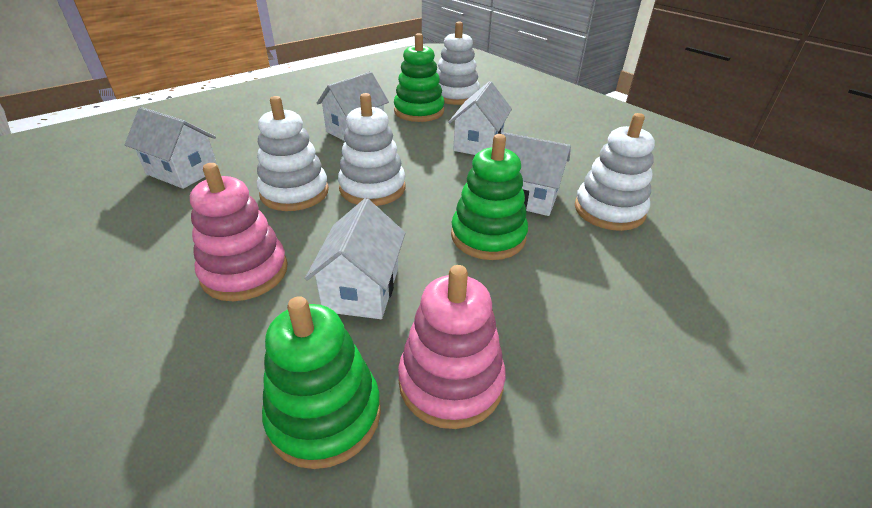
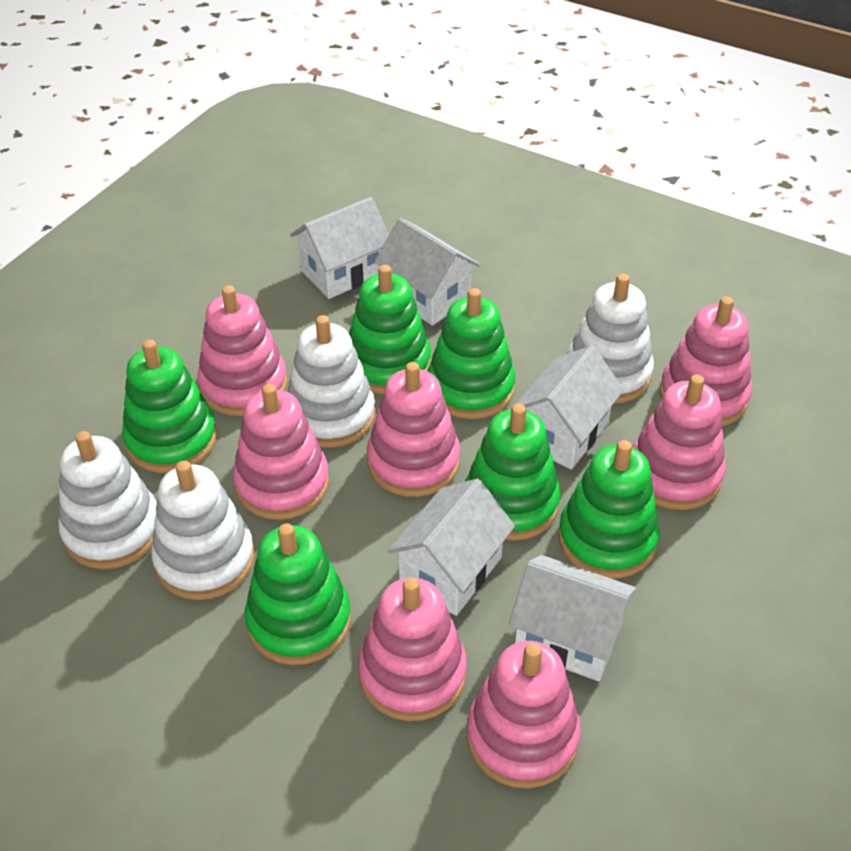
green stacking toy: 3 -> 6
pink stacking toy: 2 -> 7

